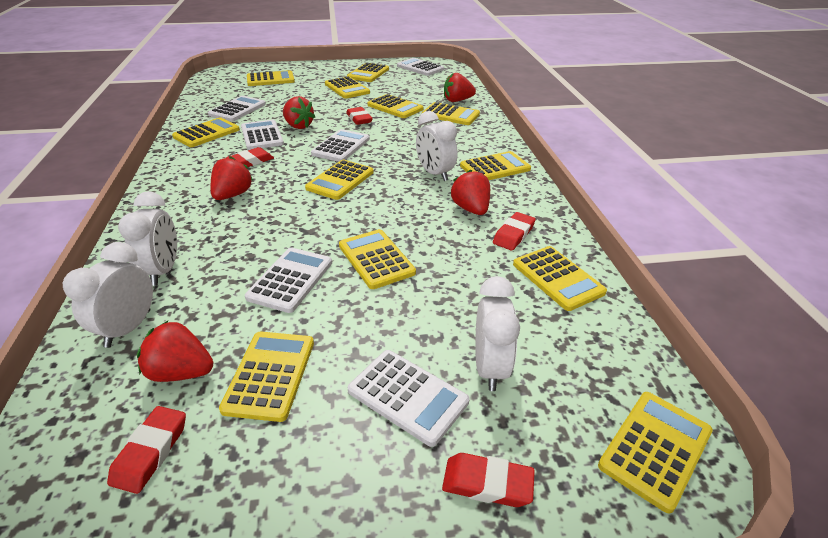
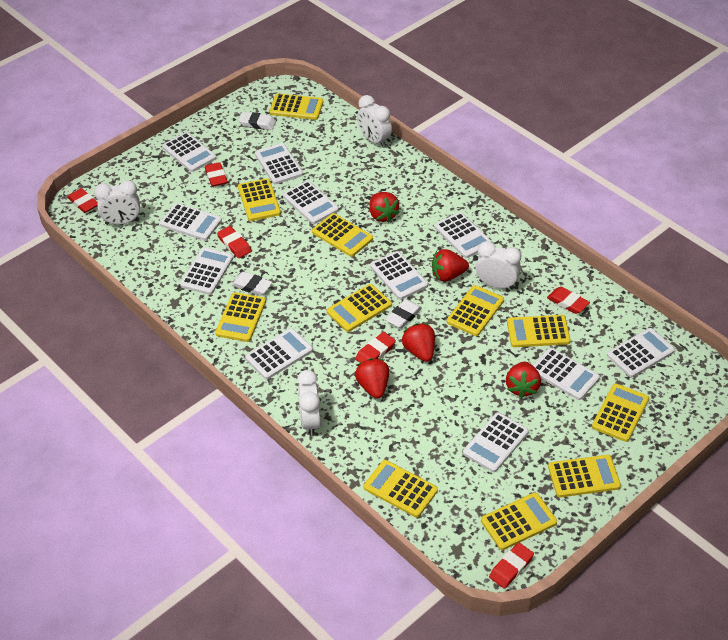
red eraser: 5 -> 6
white calculator: 6 -> 11
white eraser: 0 -> 3
yellow calculator: 12 -> 11

